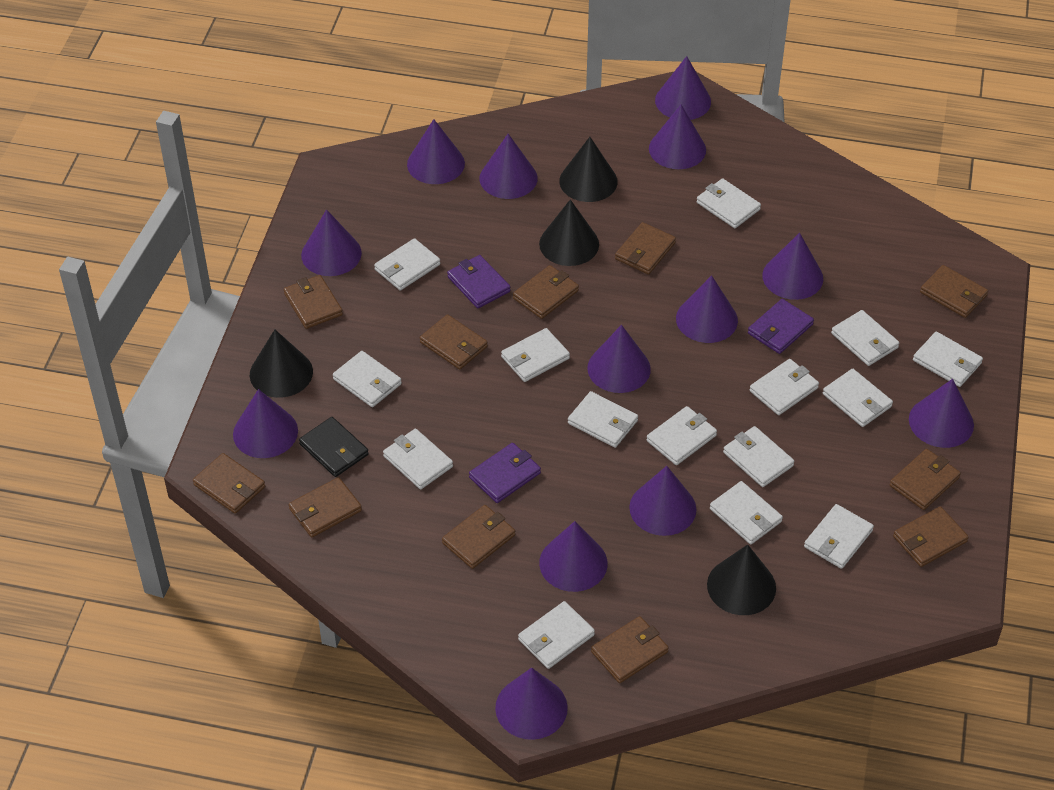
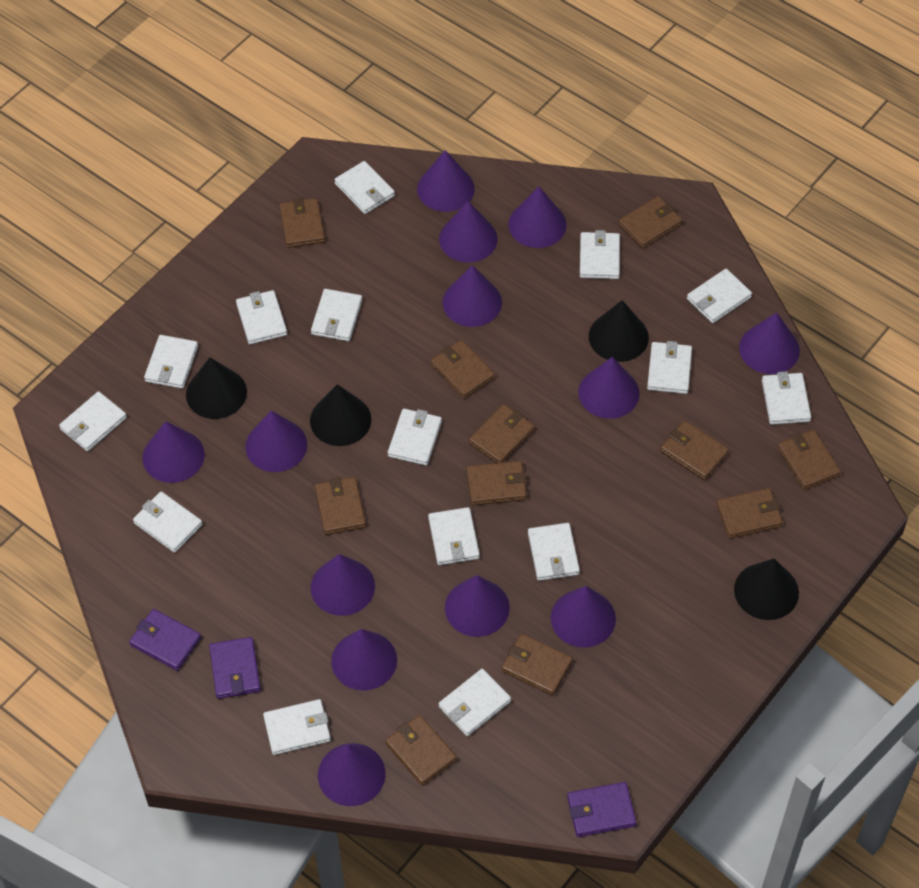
black wallet: 1 -> 0

